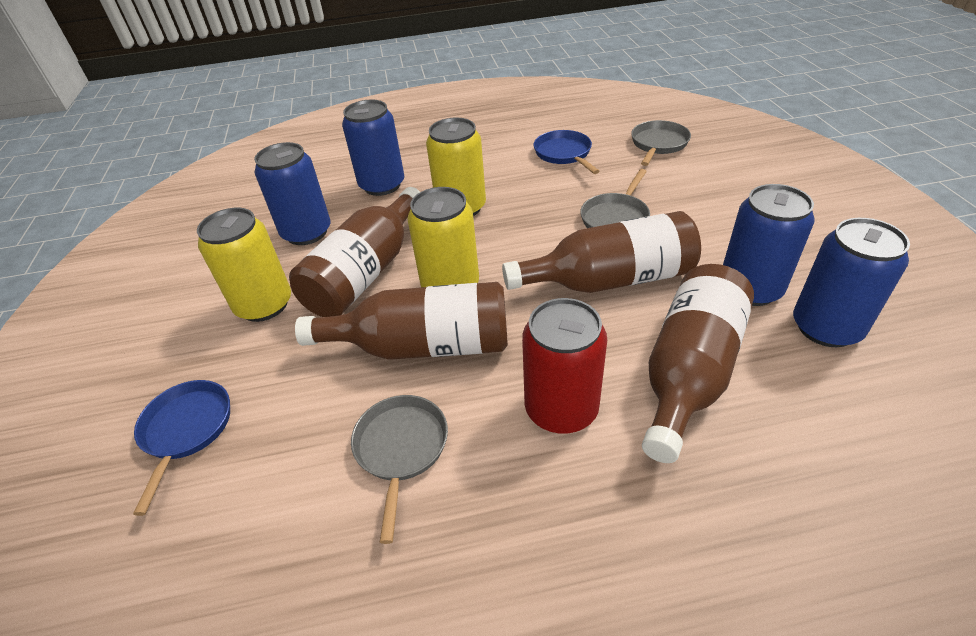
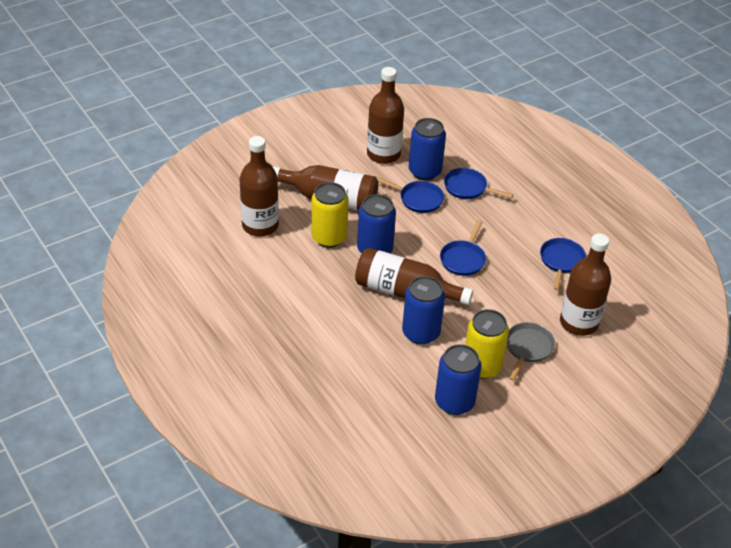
blue pan: 2 -> 4
brown bottle: 4 -> 5
grey pan: 3 -> 1
red can: 1 -> 0
yellow can: 3 -> 2

